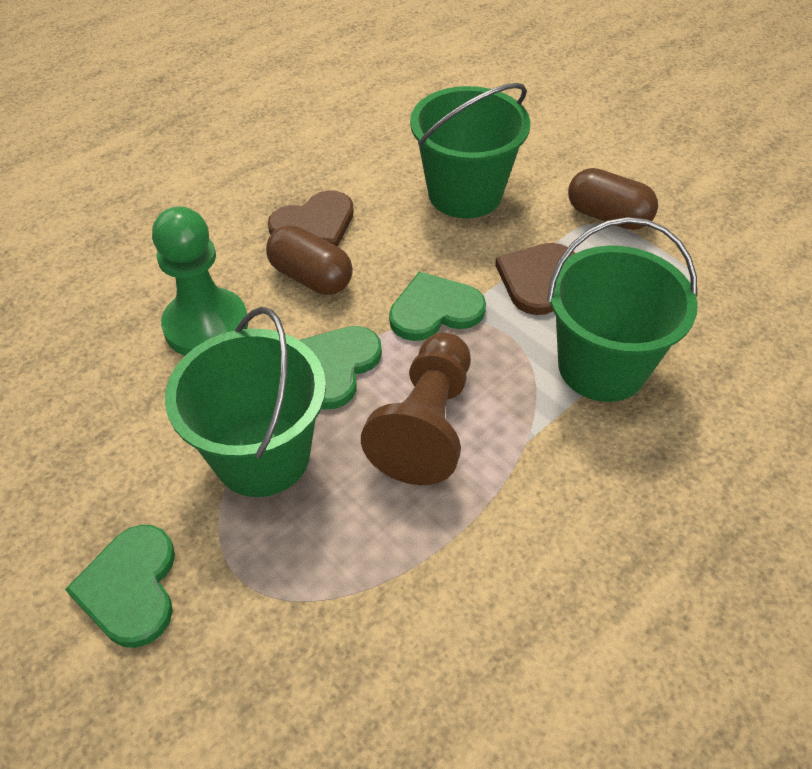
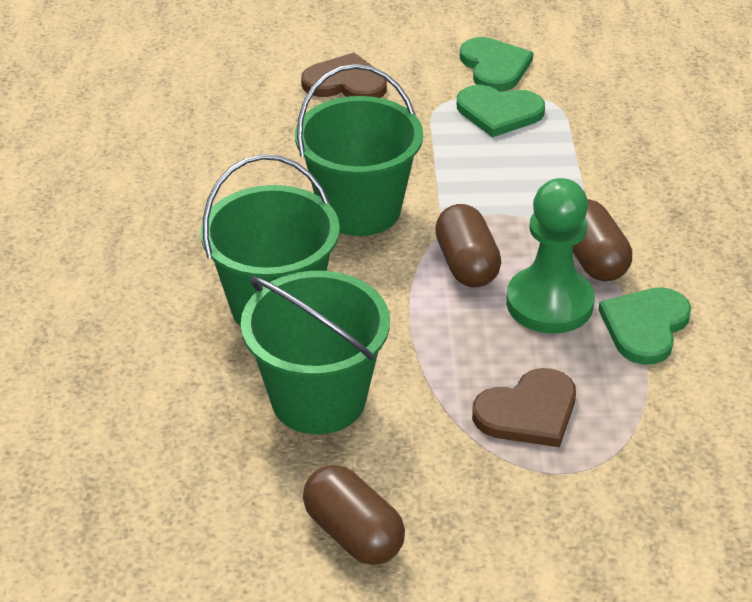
brown capsule: 2 -> 3
brown pawn: 1 -> 0

